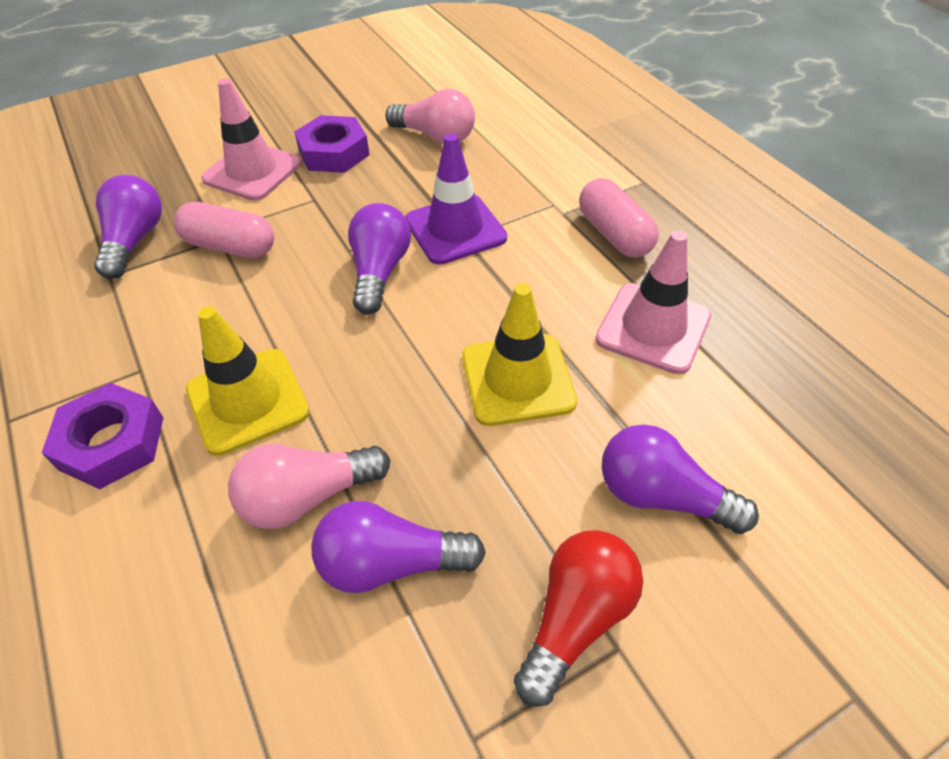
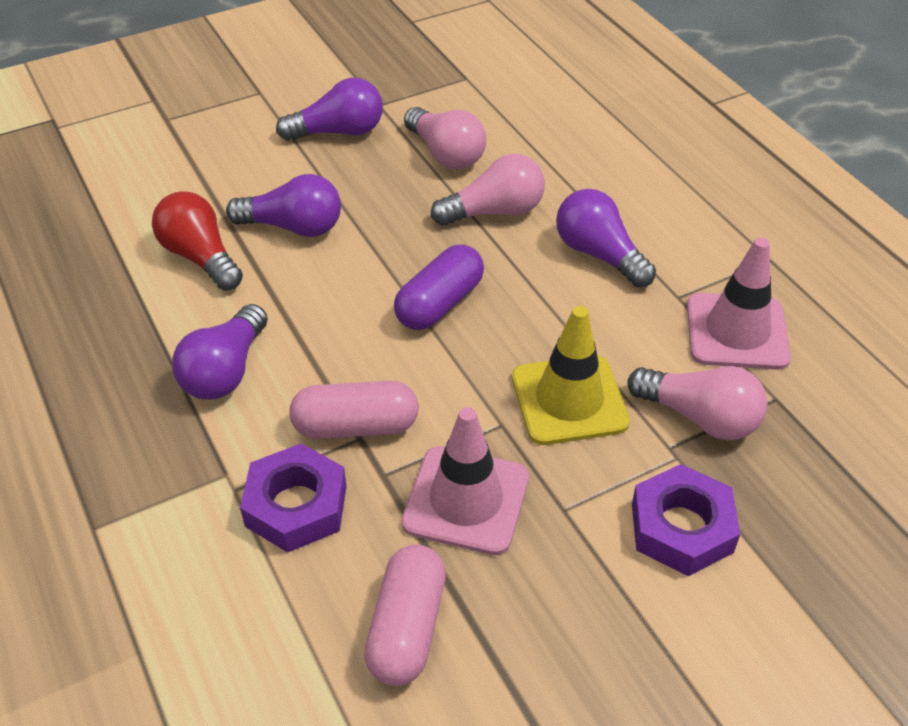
pink light bulb: 2 -> 3
purple capsule: 0 -> 1
purple traffic cone: 1 -> 0
yellow traffic cone: 2 -> 1

